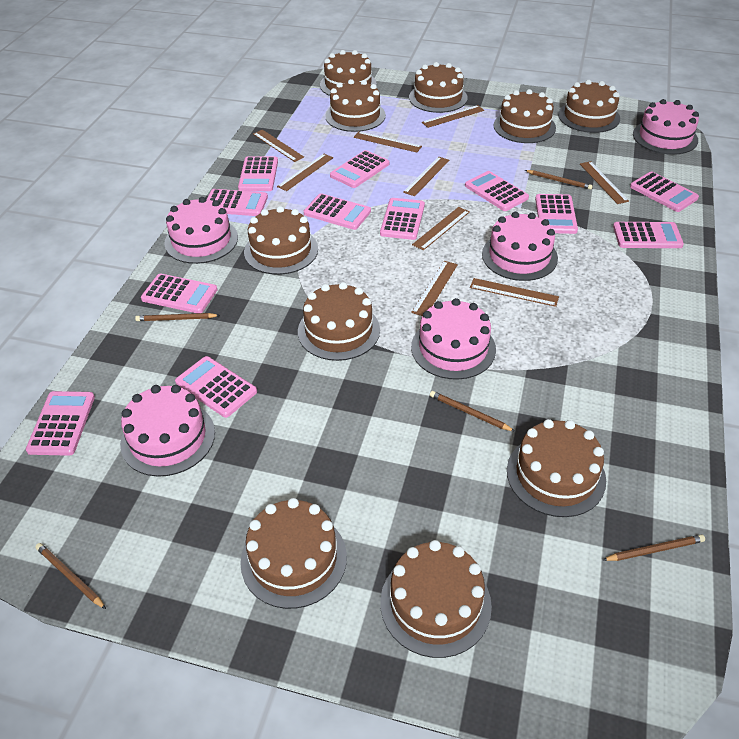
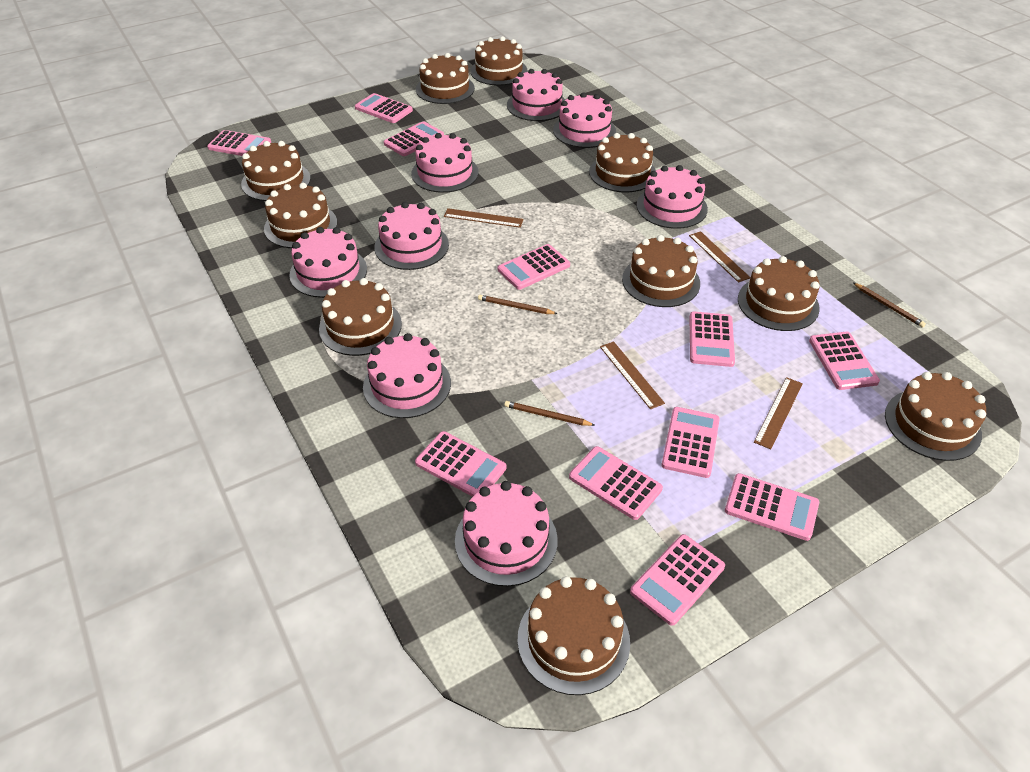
brown pencil: 5 -> 3
brown ruler: 9 -> 4
pink cake: 5 -> 8
pink calculator: 12 -> 11

